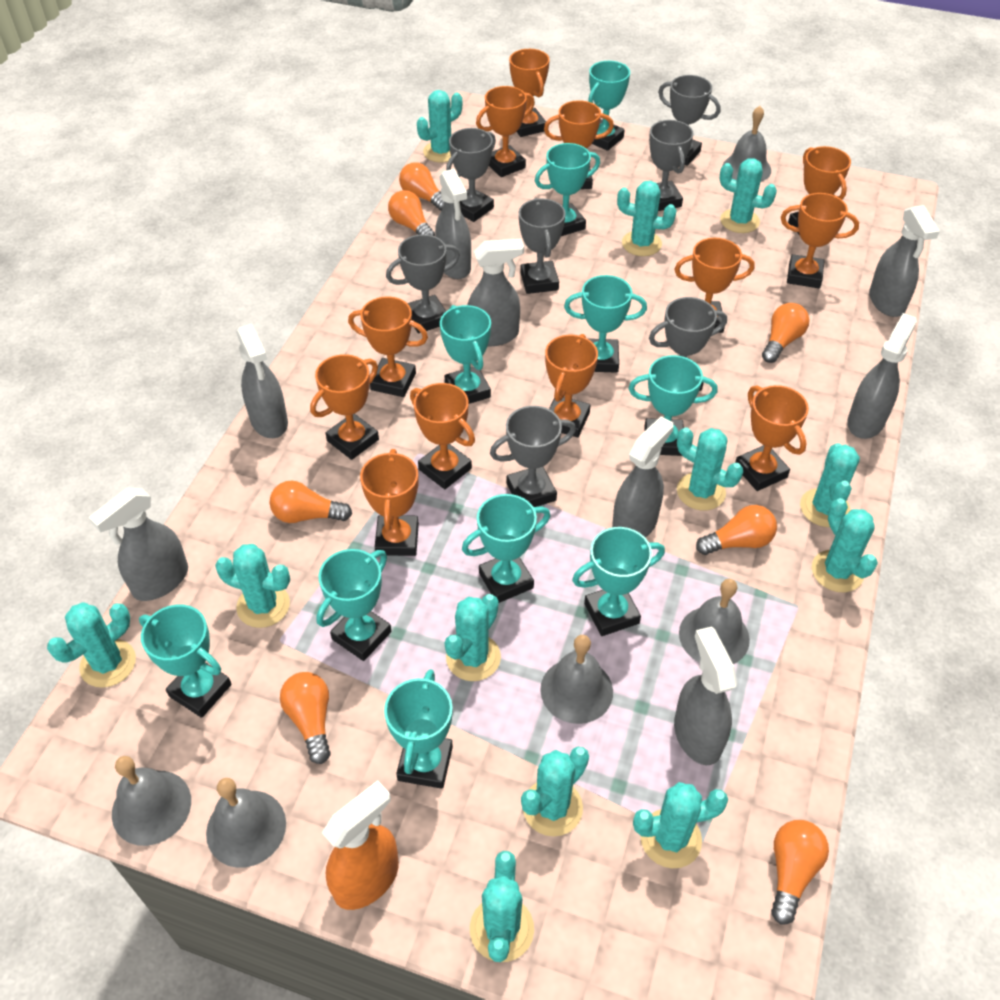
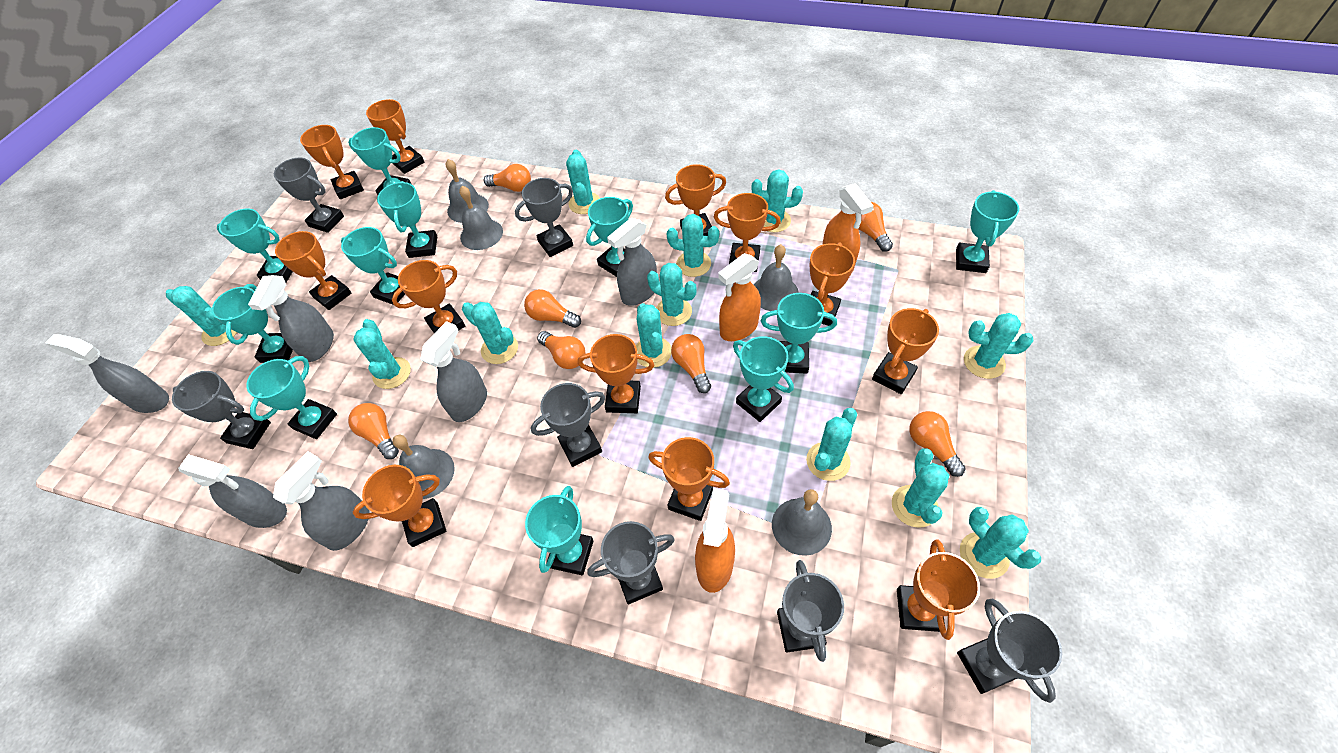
grey spray bottle: 8 -> 6
orange spray bottle: 1 -> 3
turquoise trophy: 10 -> 11

